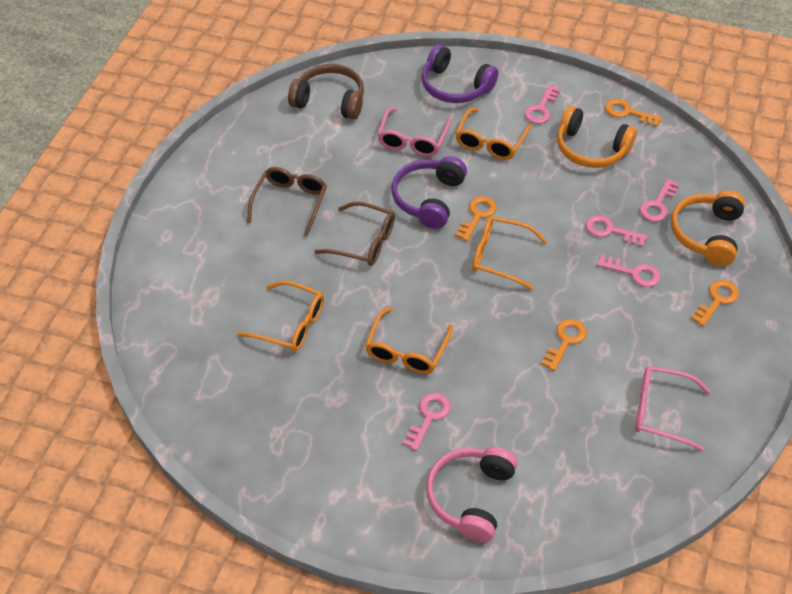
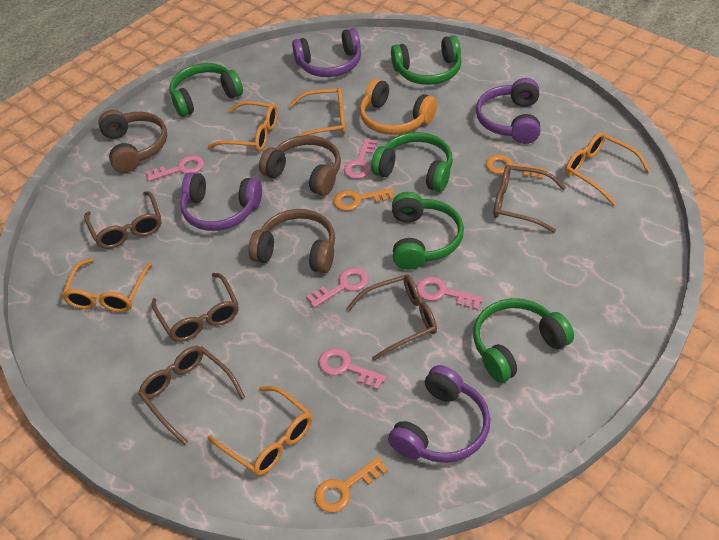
brown glasses: 2 -> 5
brown headphones: 1 -> 3
green headphones: 0 -> 5
orange glasses: 4 -> 5
orange headphones: 2 -> 1
orange key: 4 -> 3
pink glasses: 2 -> 0
pink headphones: 1 -> 0
purple headphones: 2 -> 4

